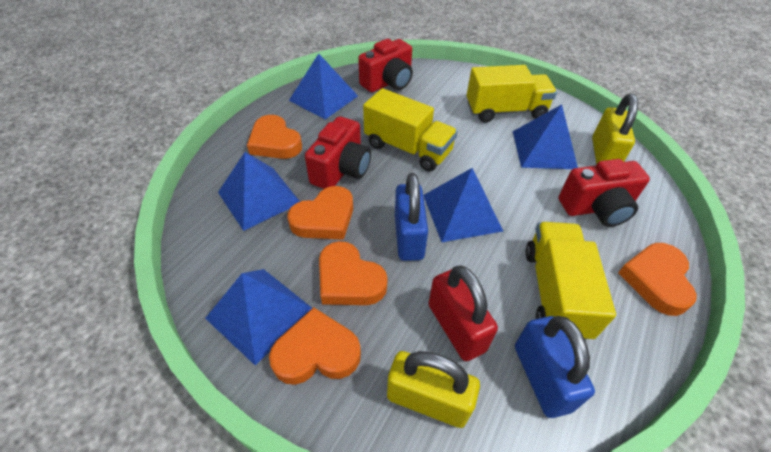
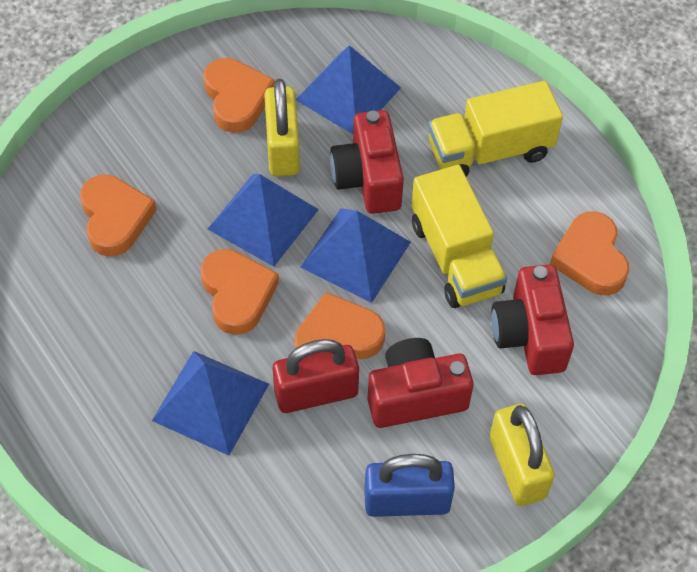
blue padlock: 2 -> 1
blue pyramid: 5 -> 4
yellow truck: 3 -> 2

